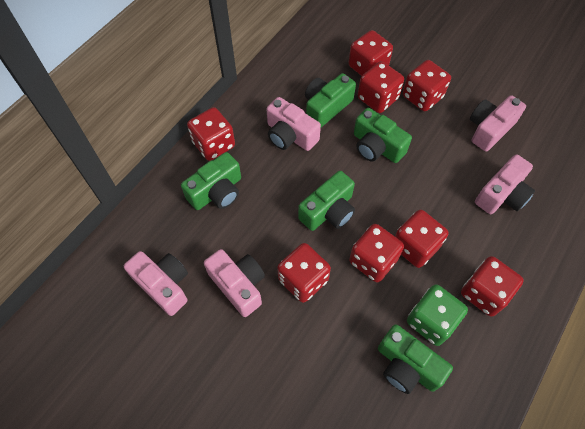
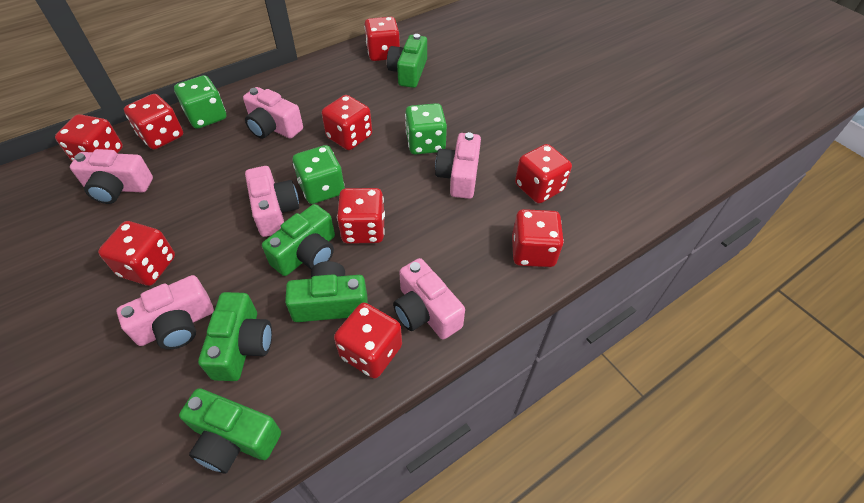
green dice: 1 -> 3
pink camera: 5 -> 6
red dice: 8 -> 9

